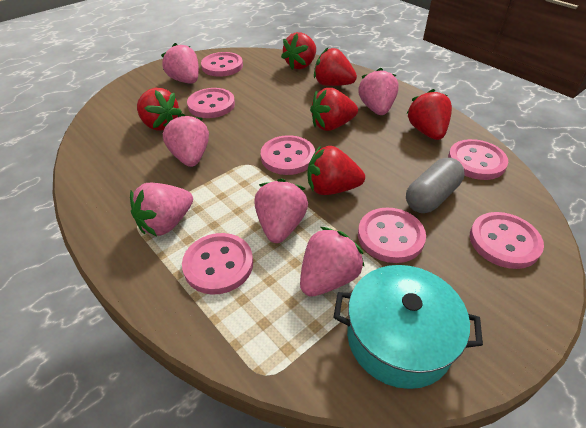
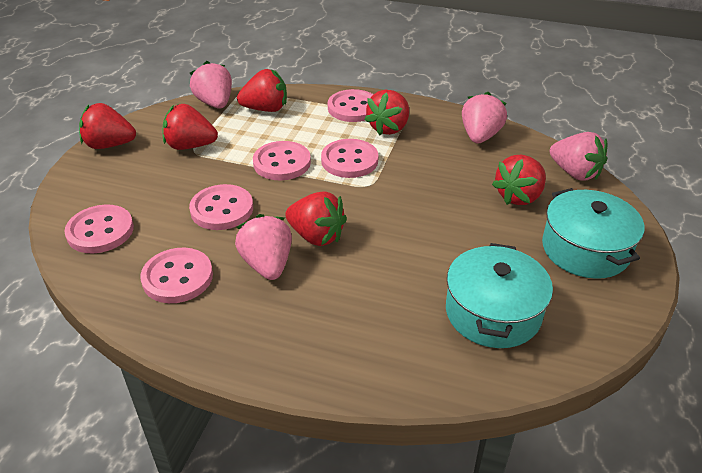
grey capsule: 1 -> 0
pink button: 7 -> 6
pink strawberry: 6 -> 4
turquoise pot: 1 -> 2

